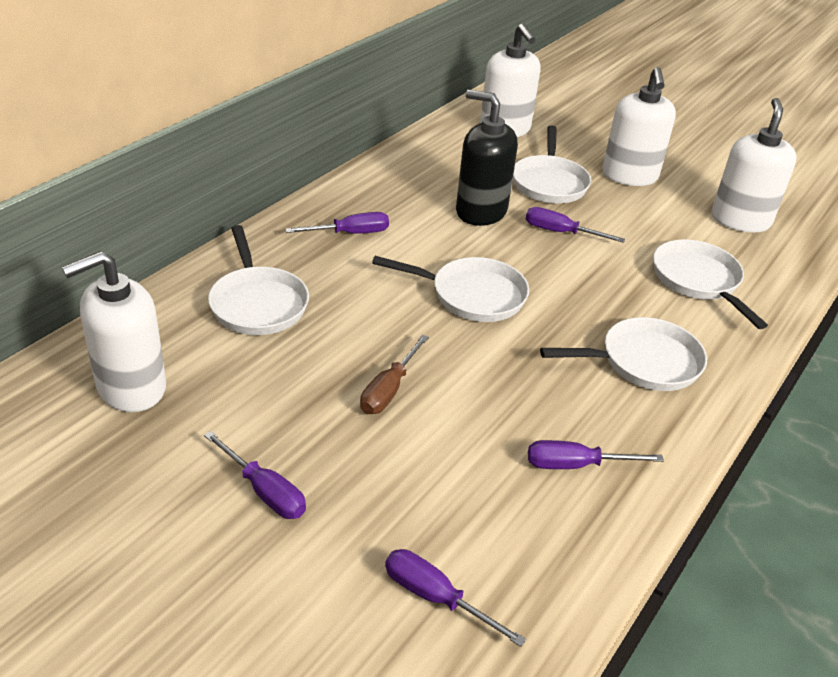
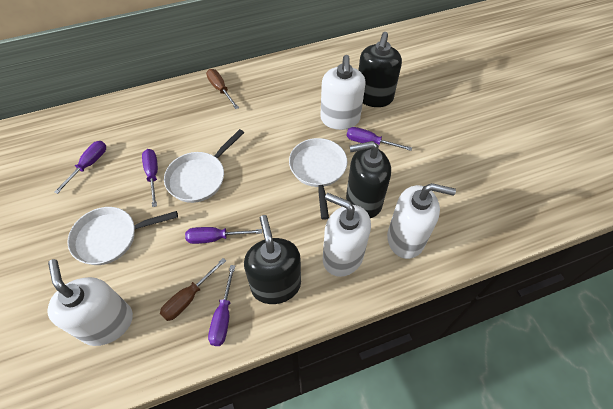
black soap dispenser: 1 -> 3
brown screwdriver: 1 -> 2
white pan: 5 -> 3

